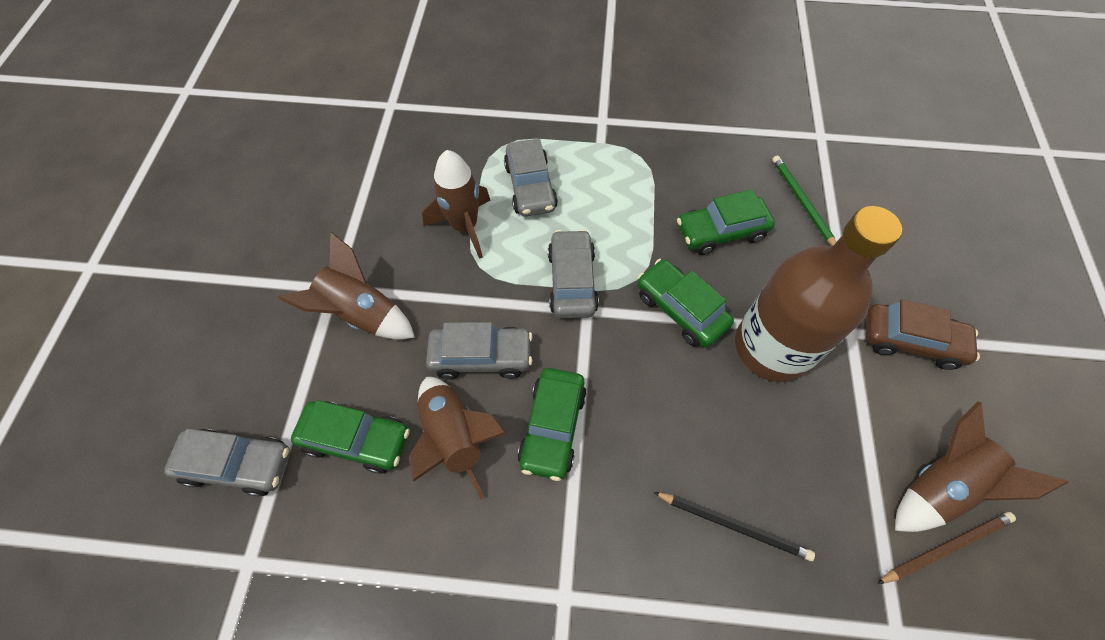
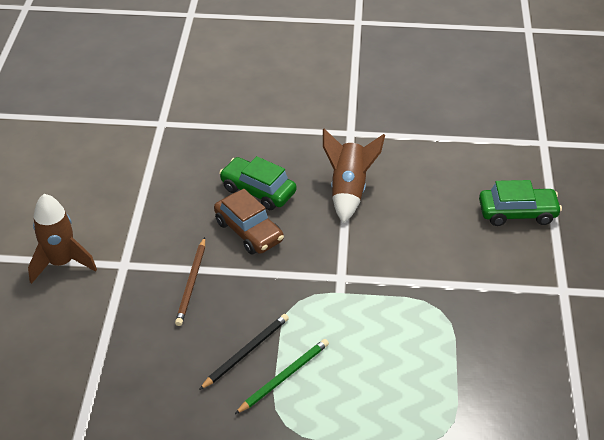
brown bottle: 1 -> 0
brown rocket: 4 -> 2
green car: 4 -> 2
grey car: 4 -> 0

